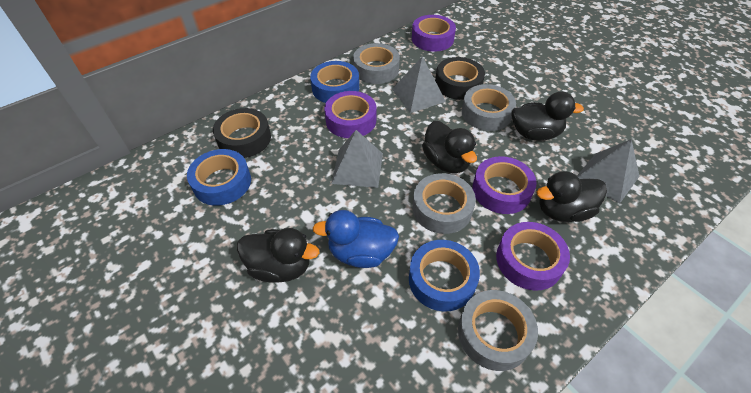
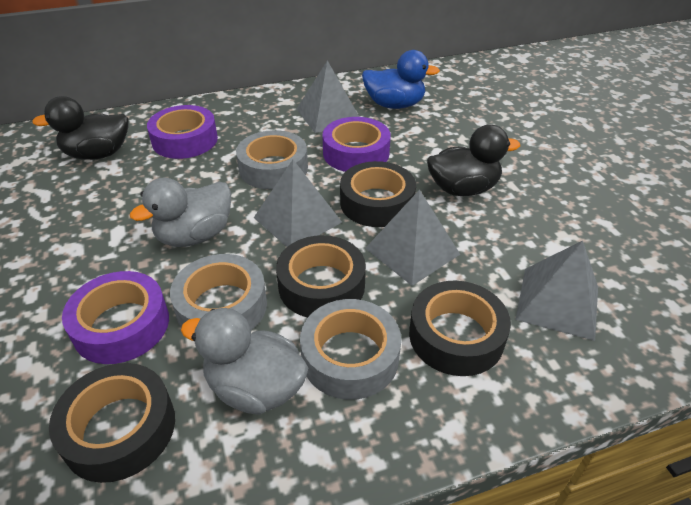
black duck: 4 -> 2
black tape: 2 -> 4
blue tape: 3 -> 0
grey duck: 0 -> 2
grey pyramid: 3 -> 4
grey tape: 4 -> 3
purple tape: 4 -> 3

